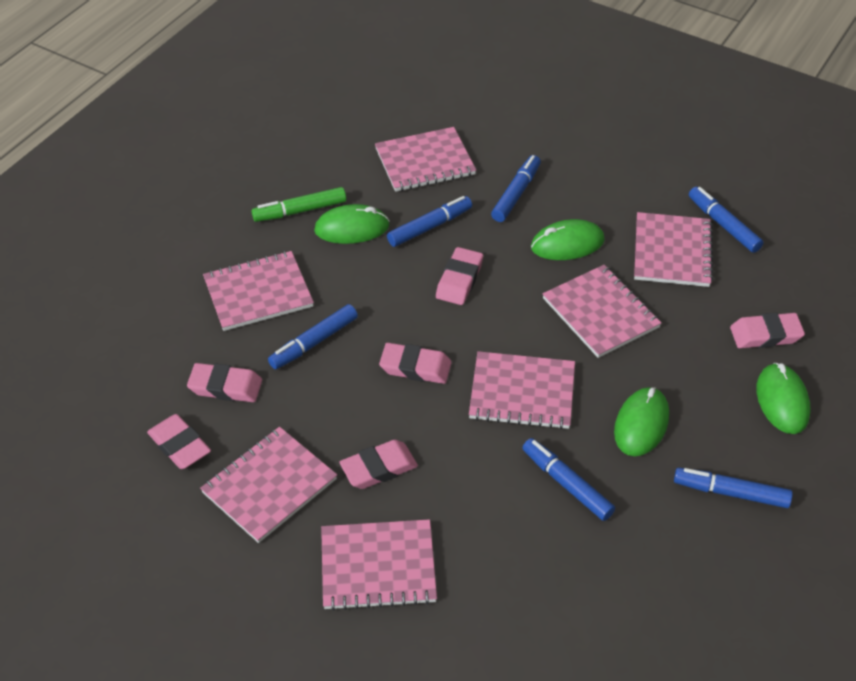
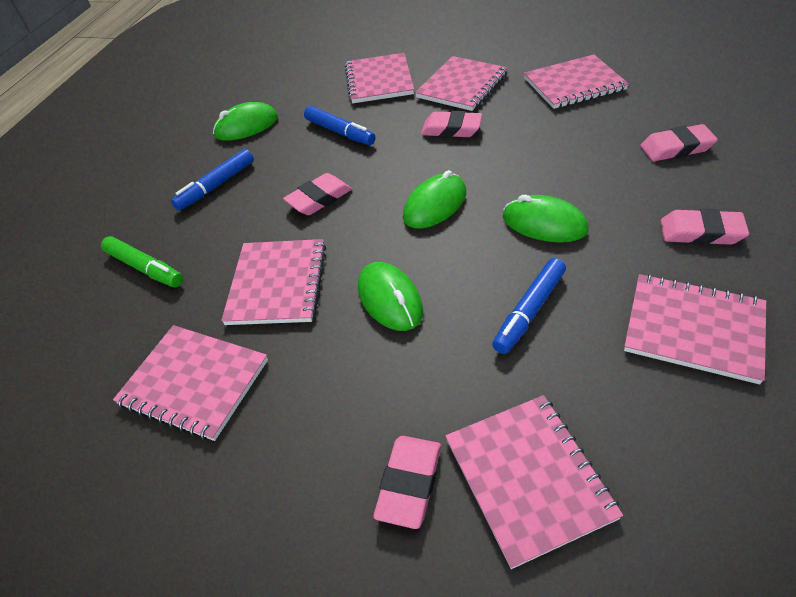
blue marker: 6 -> 3
pink eraser: 6 -> 5

